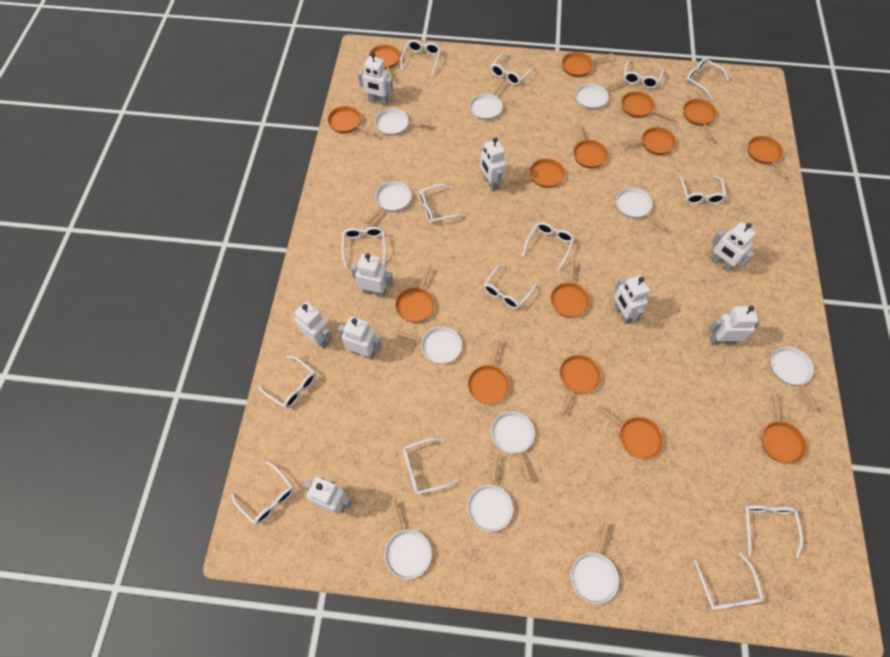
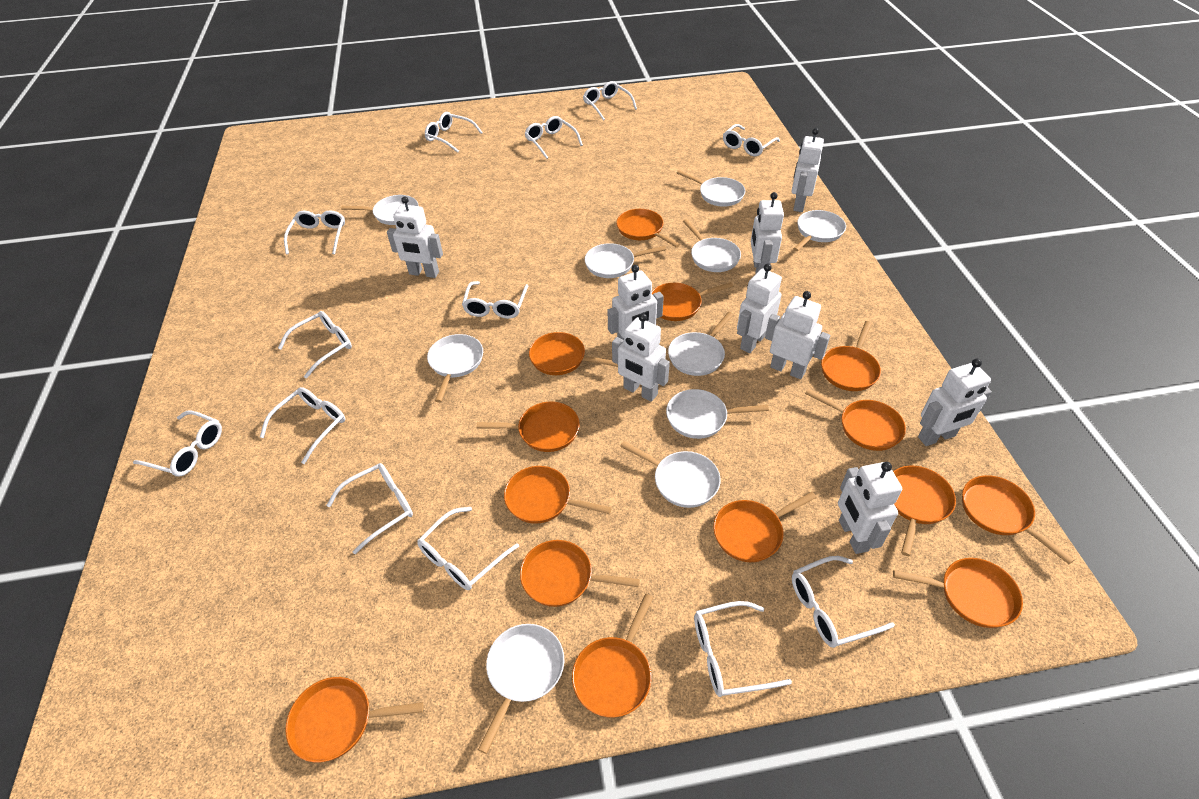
orange pan: 15 -> 14
white glasses: 14 -> 13
white pan: 11 -> 10

